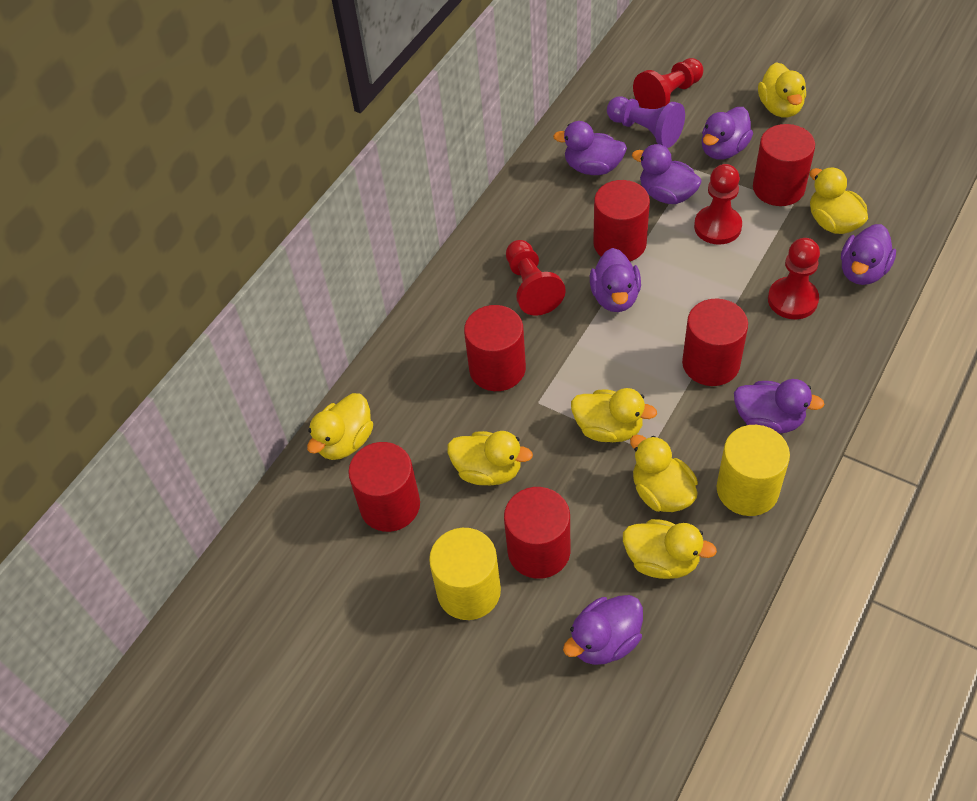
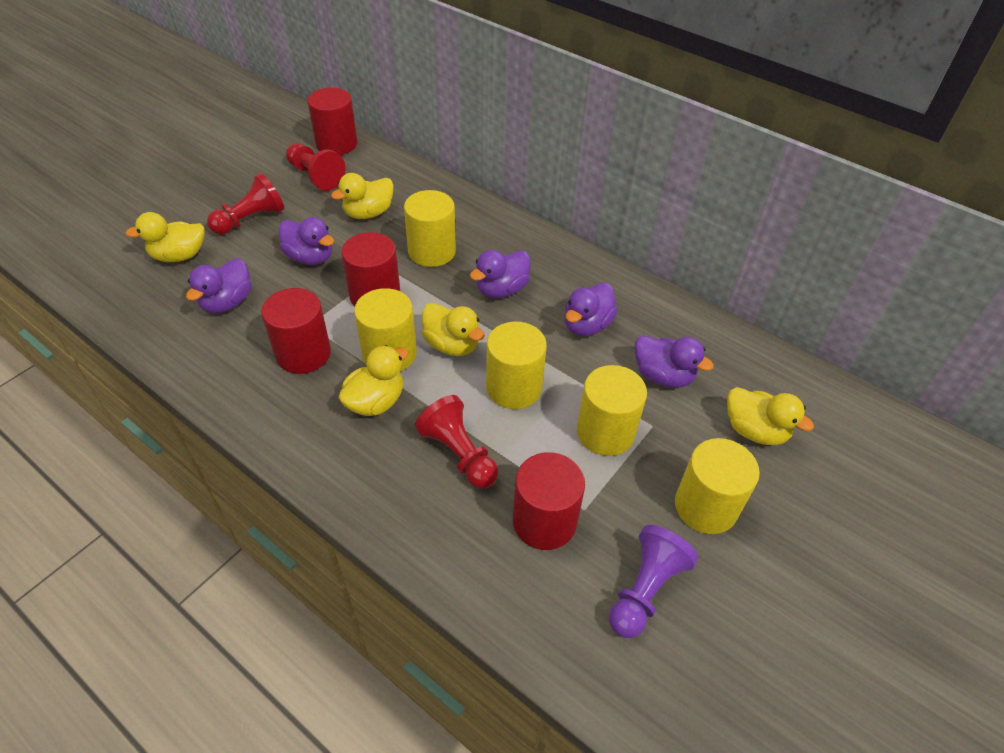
purple duck: 7 -> 5
red cylinder: 6 -> 4
red pawn: 4 -> 3
yellow cylinder: 2 -> 5
yellow duck: 7 -> 5

